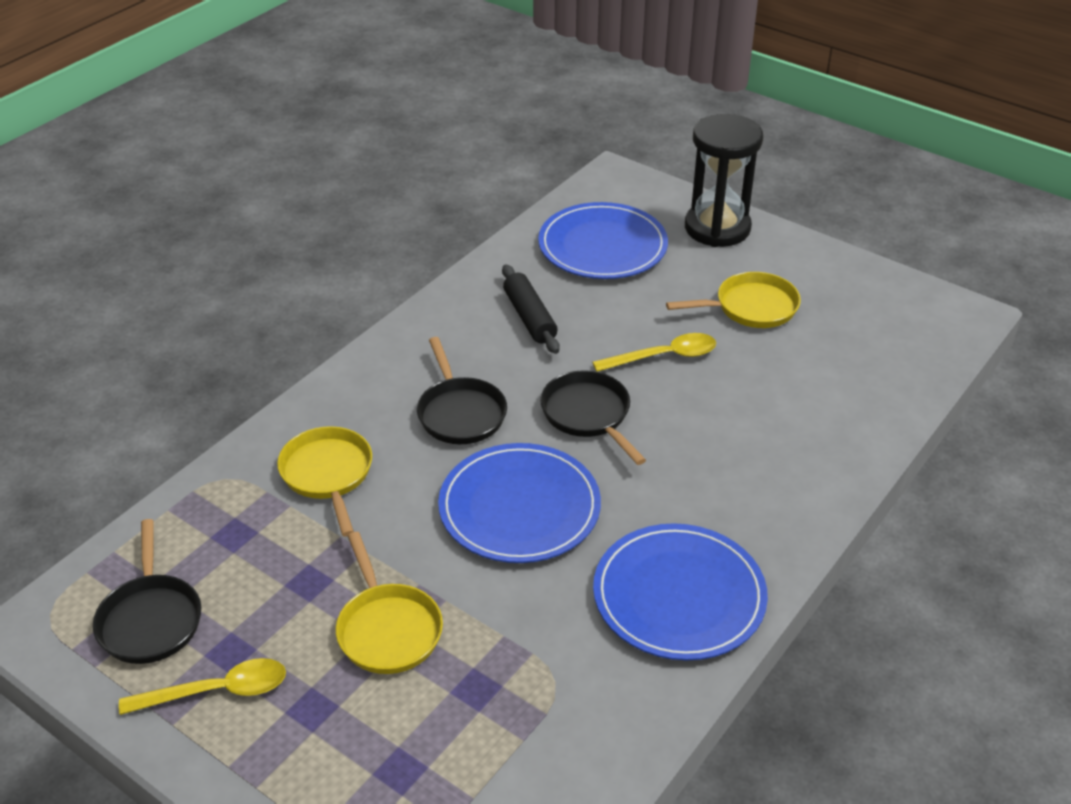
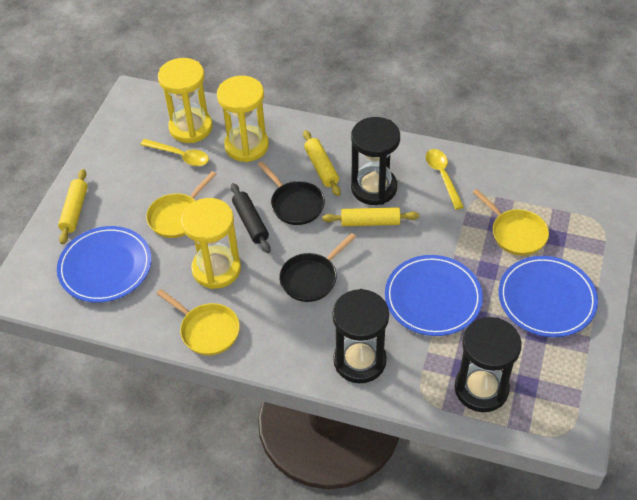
black hourglass: 1 -> 3
black pan: 3 -> 2
yellow hourglass: 0 -> 3
yellow rolling pin: 0 -> 3

